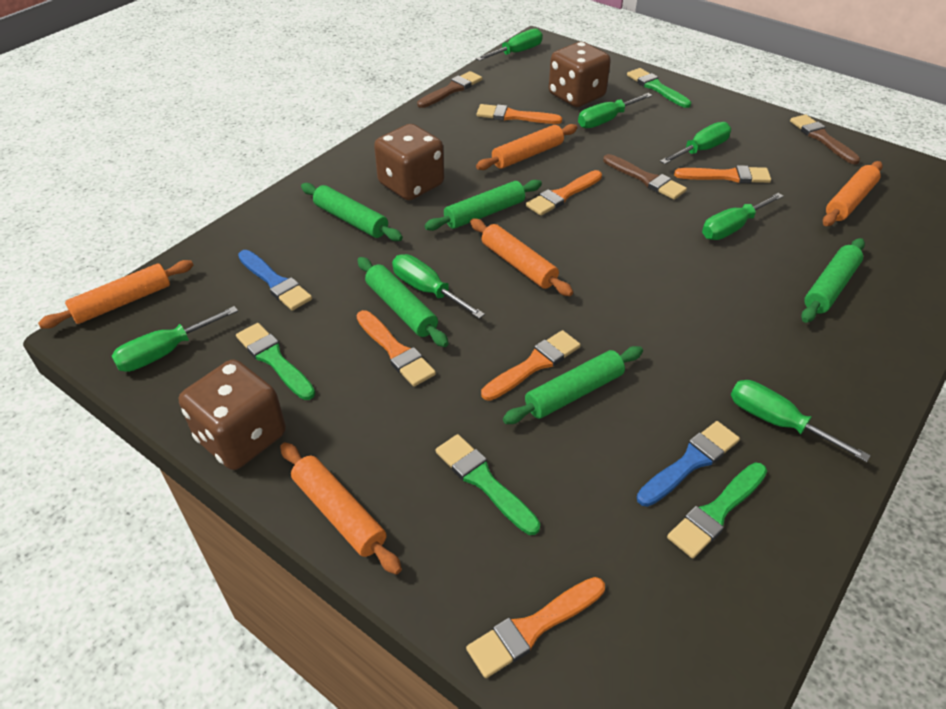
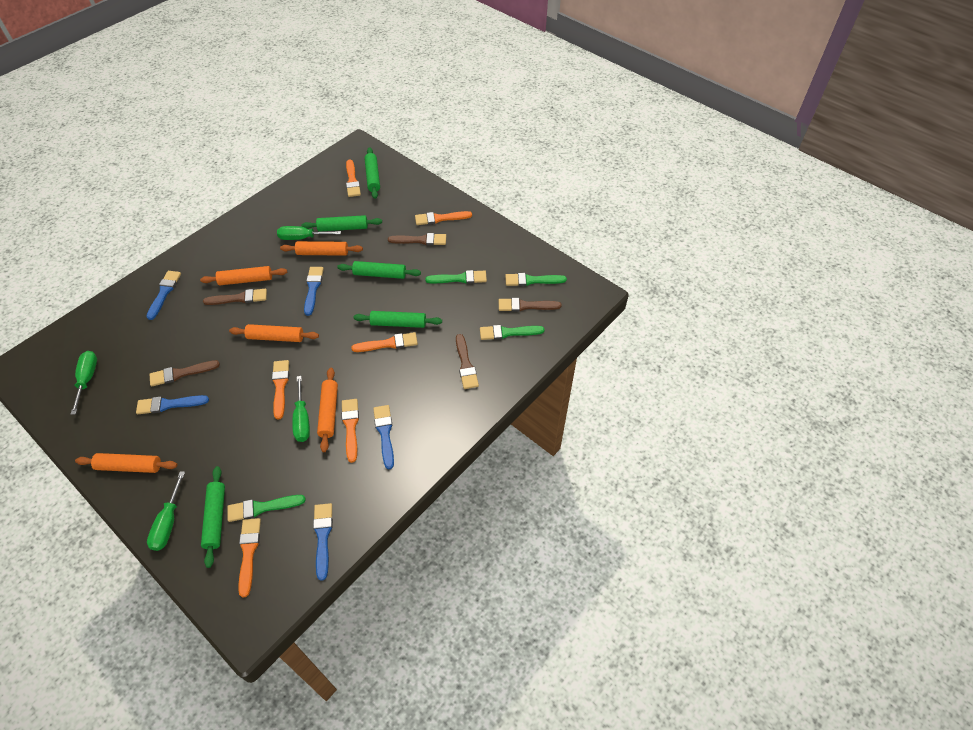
blue brush: 2 -> 5
brown brush: 3 -> 5
brown dice: 3 -> 0
green screwdriver: 7 -> 4

